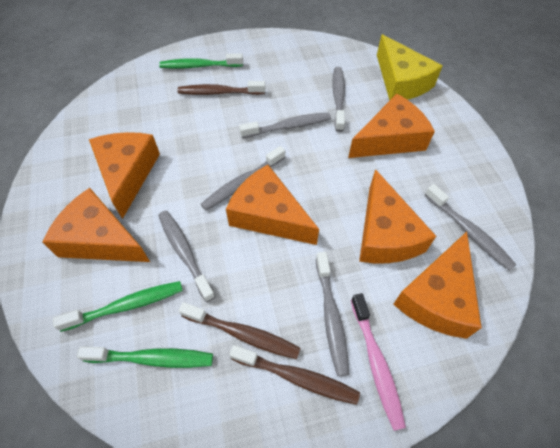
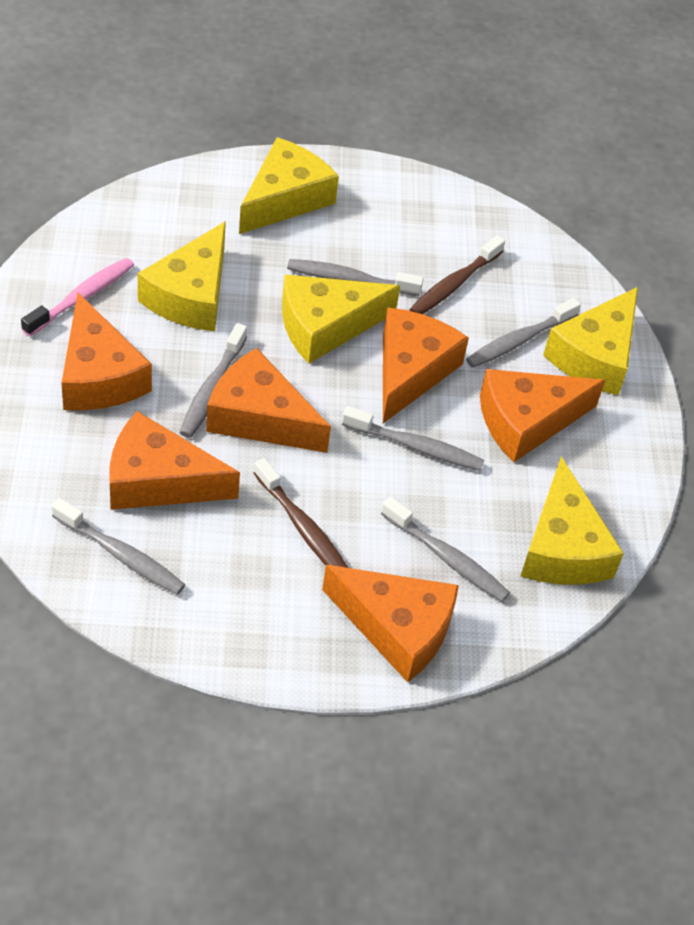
brown toothbrush: 3 -> 2
green toothbrush: 3 -> 0
yellow cheese: 1 -> 5

